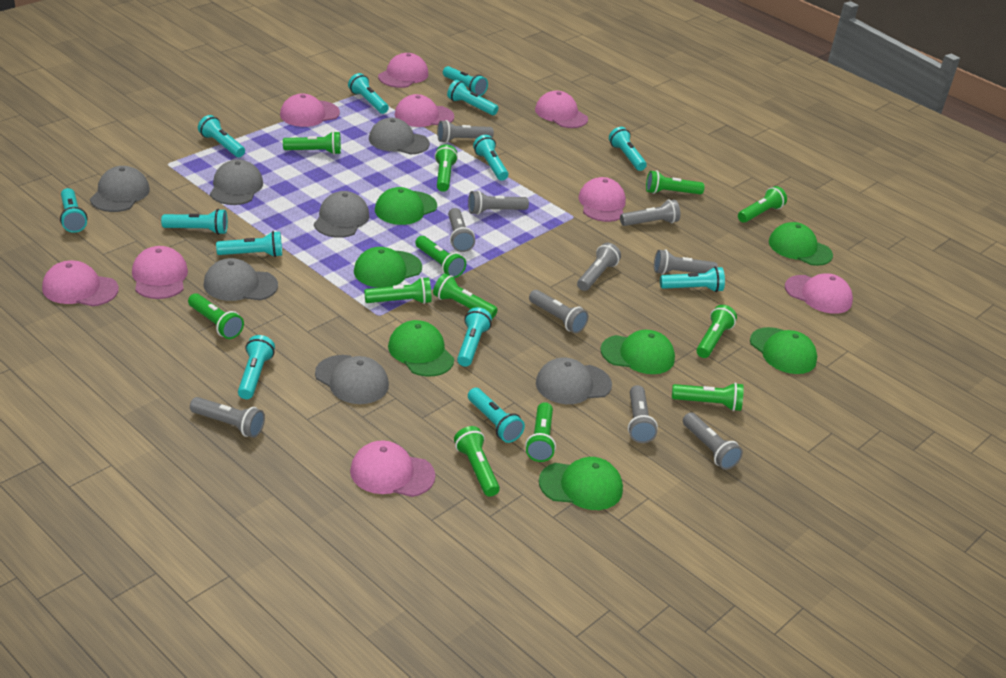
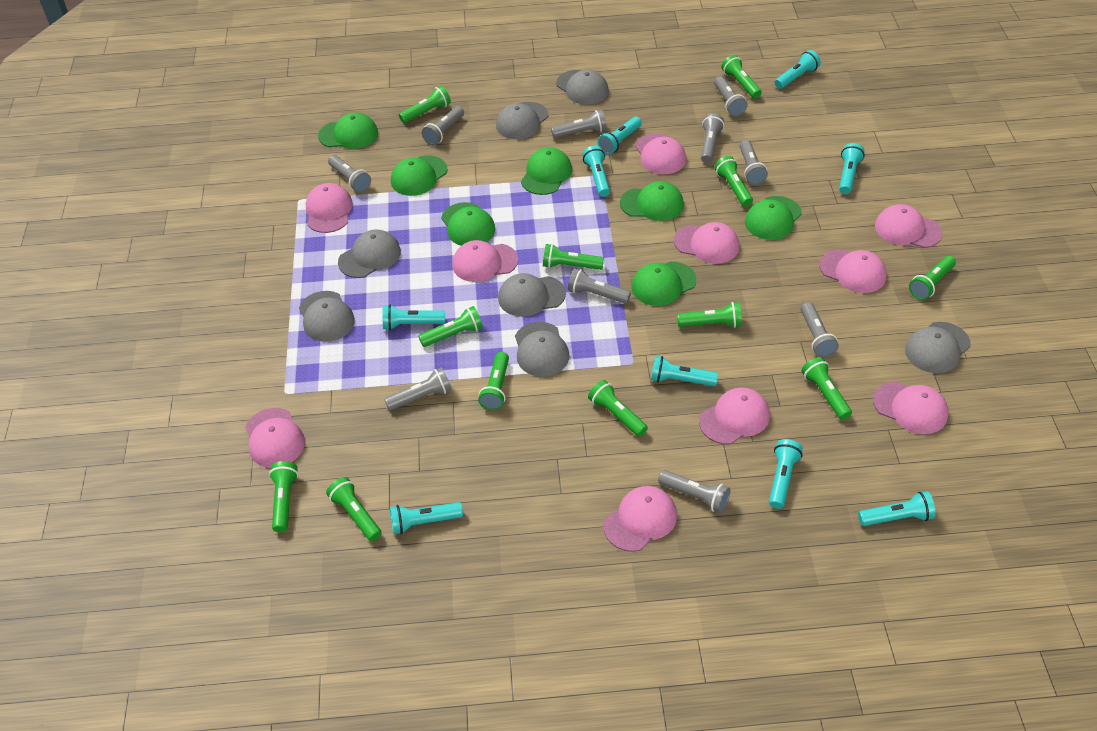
pink cap: 9 -> 10
turquoise flashlight: 13 -> 9

